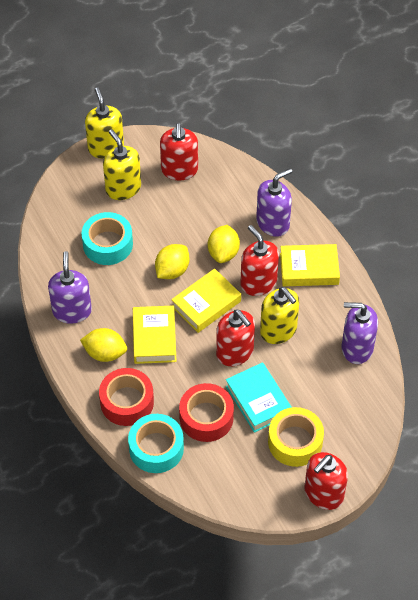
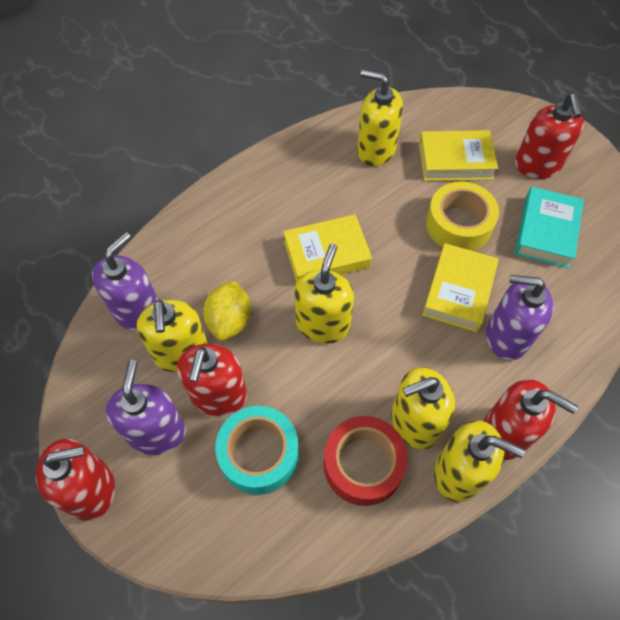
red tape: 2 -> 1
turquoise tape: 2 -> 1
yellow lemon: 3 -> 1
yellow soap dispenser: 3 -> 5

